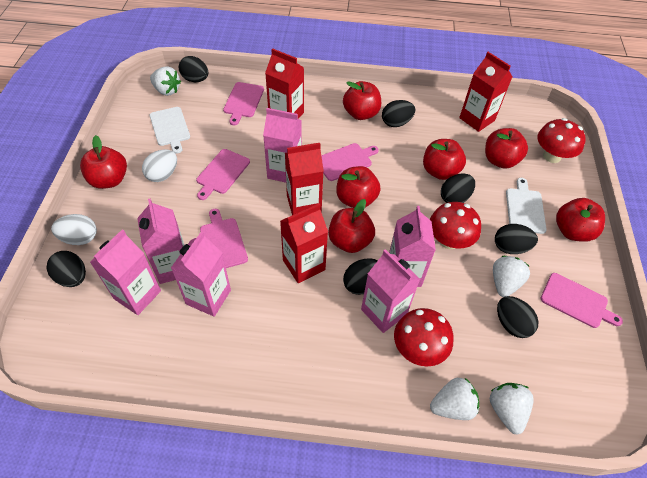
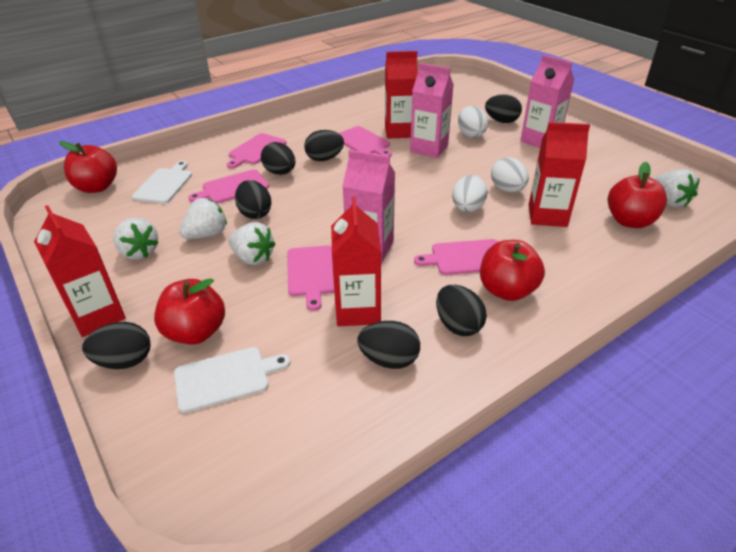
pink carton: 6 -> 3
red apple: 7 -> 4
red mushroom: 3 -> 0
white egg: 2 -> 3

